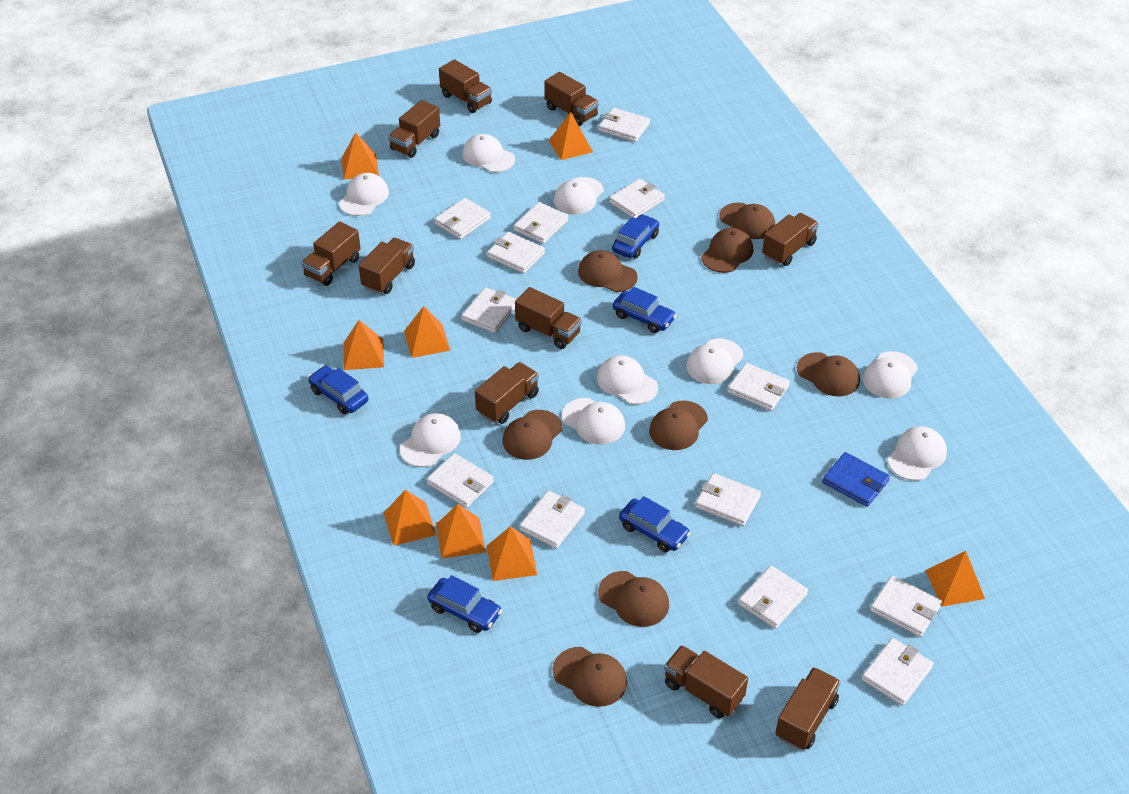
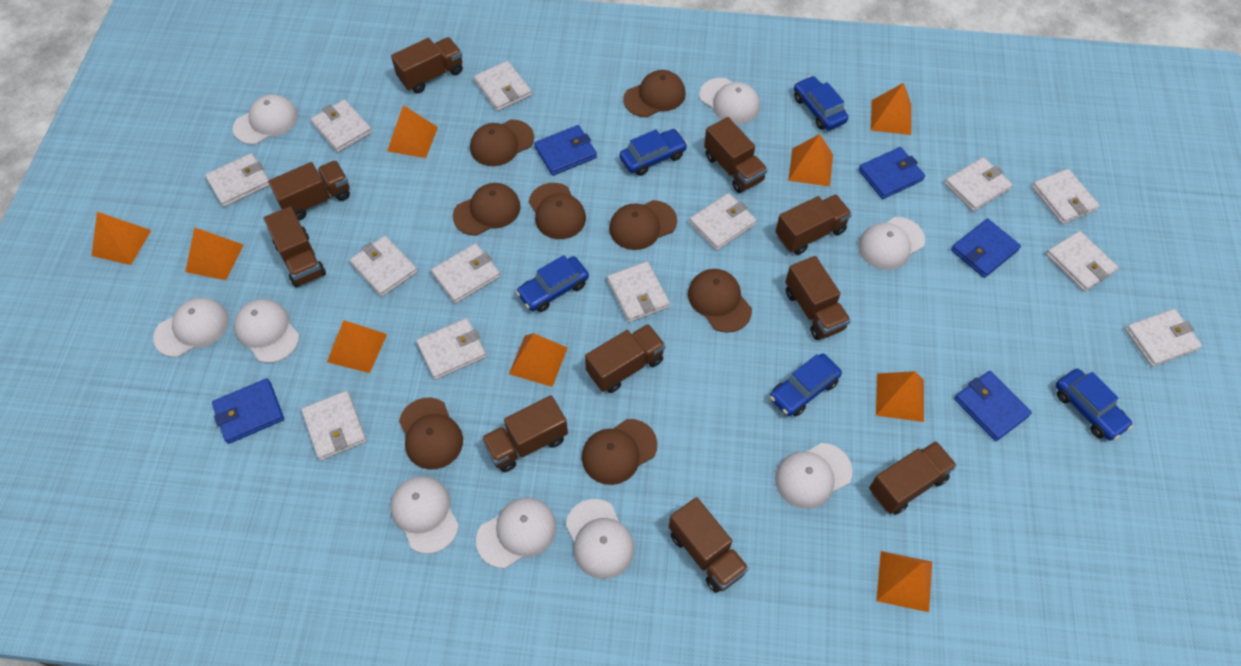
blue wallet: 1 -> 5
orange pyramid: 8 -> 9

